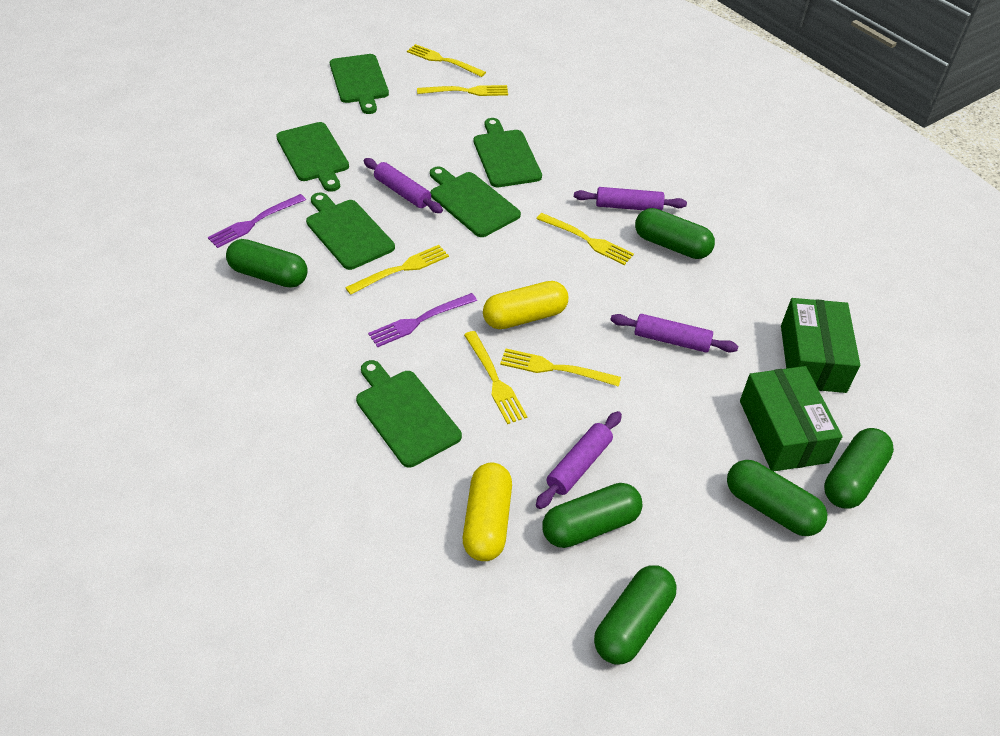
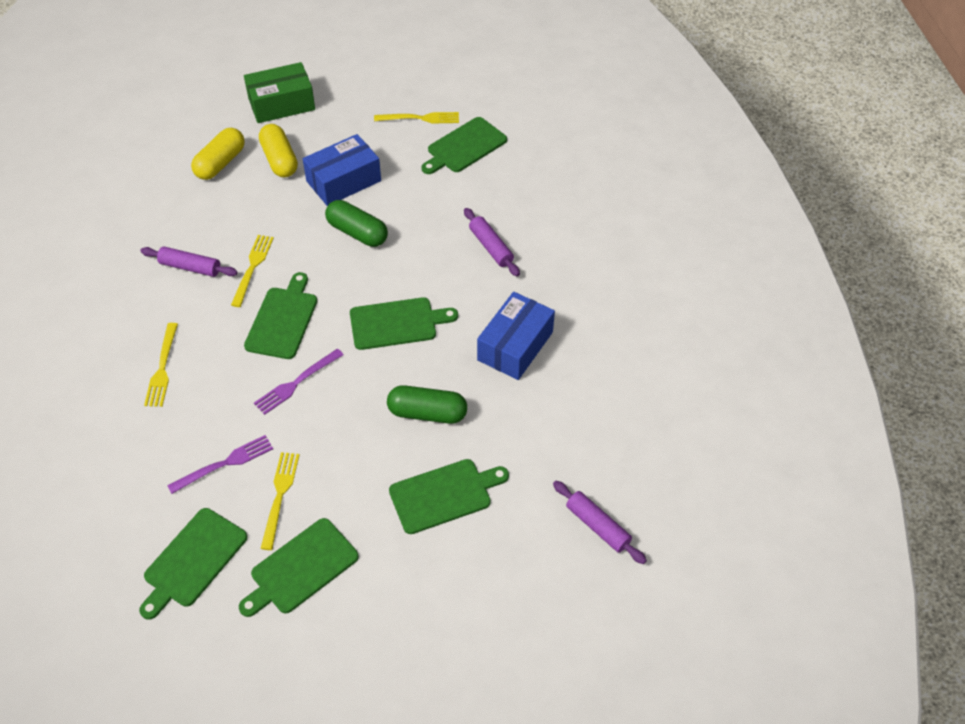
blue box: 0 -> 2
green box: 2 -> 1
green capsule: 6 -> 2
purple rolling pin: 4 -> 3
yellow fork: 6 -> 4

